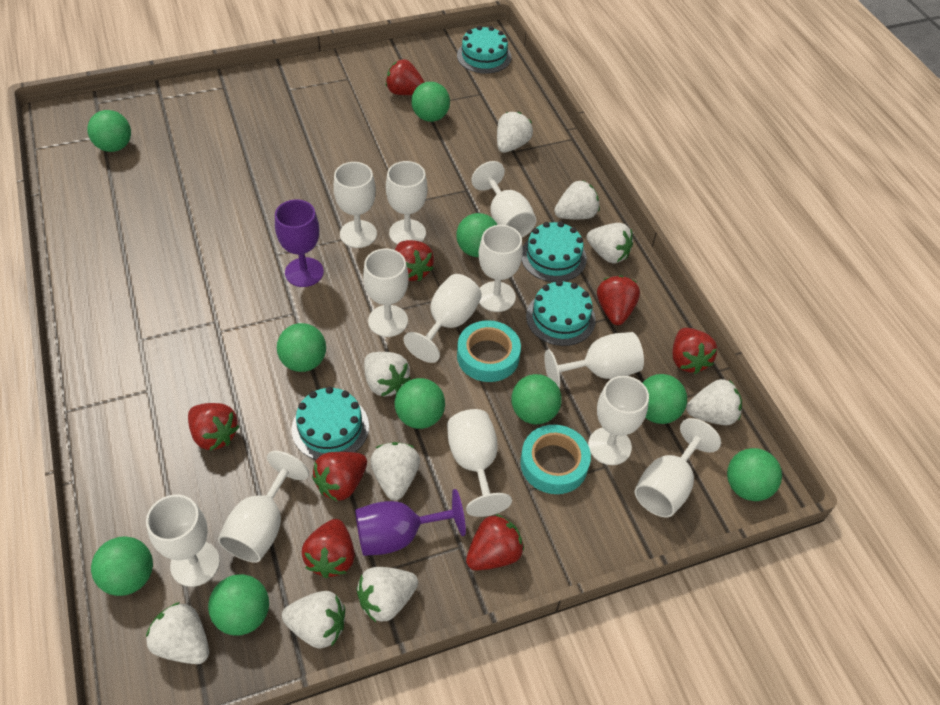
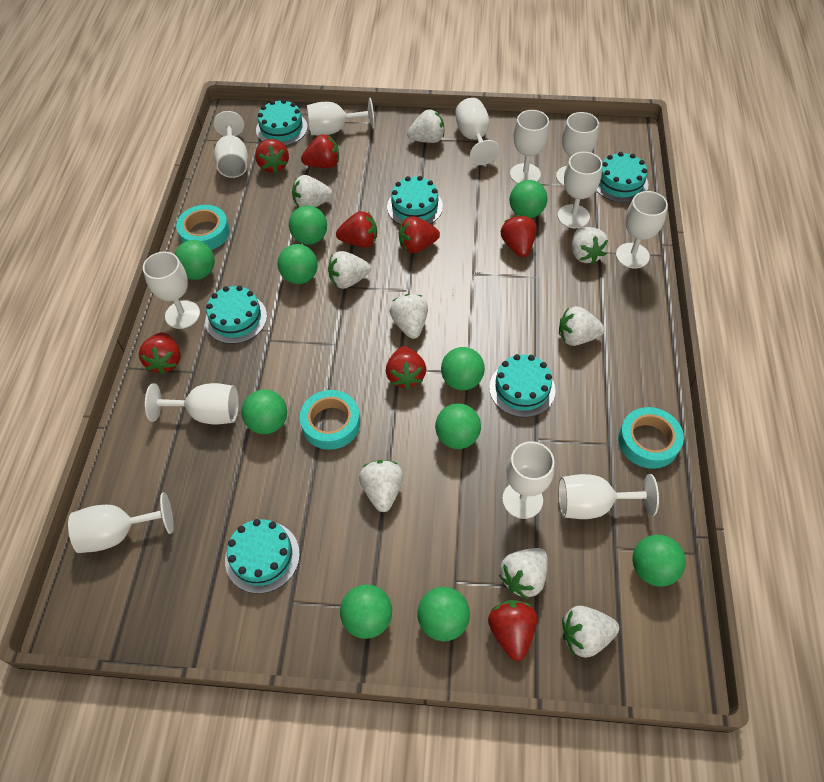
purple goblet: 2 -> 0
turquoise cake: 4 -> 6
turquoise tape: 2 -> 3

